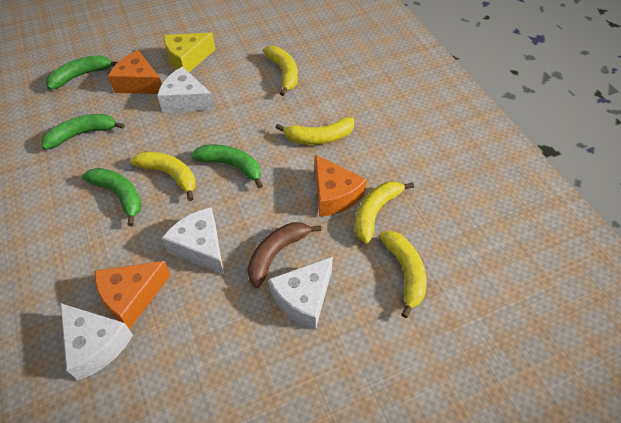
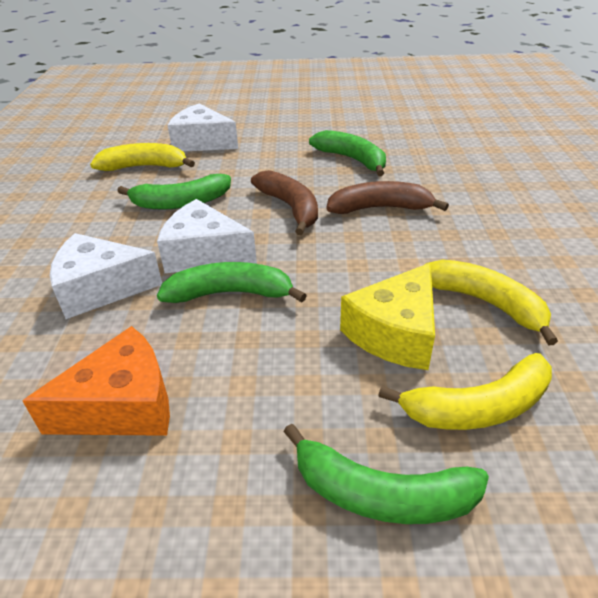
brown banana: 1 -> 2
orange cheese: 3 -> 1
white cheese: 4 -> 3
yellow banana: 5 -> 3

